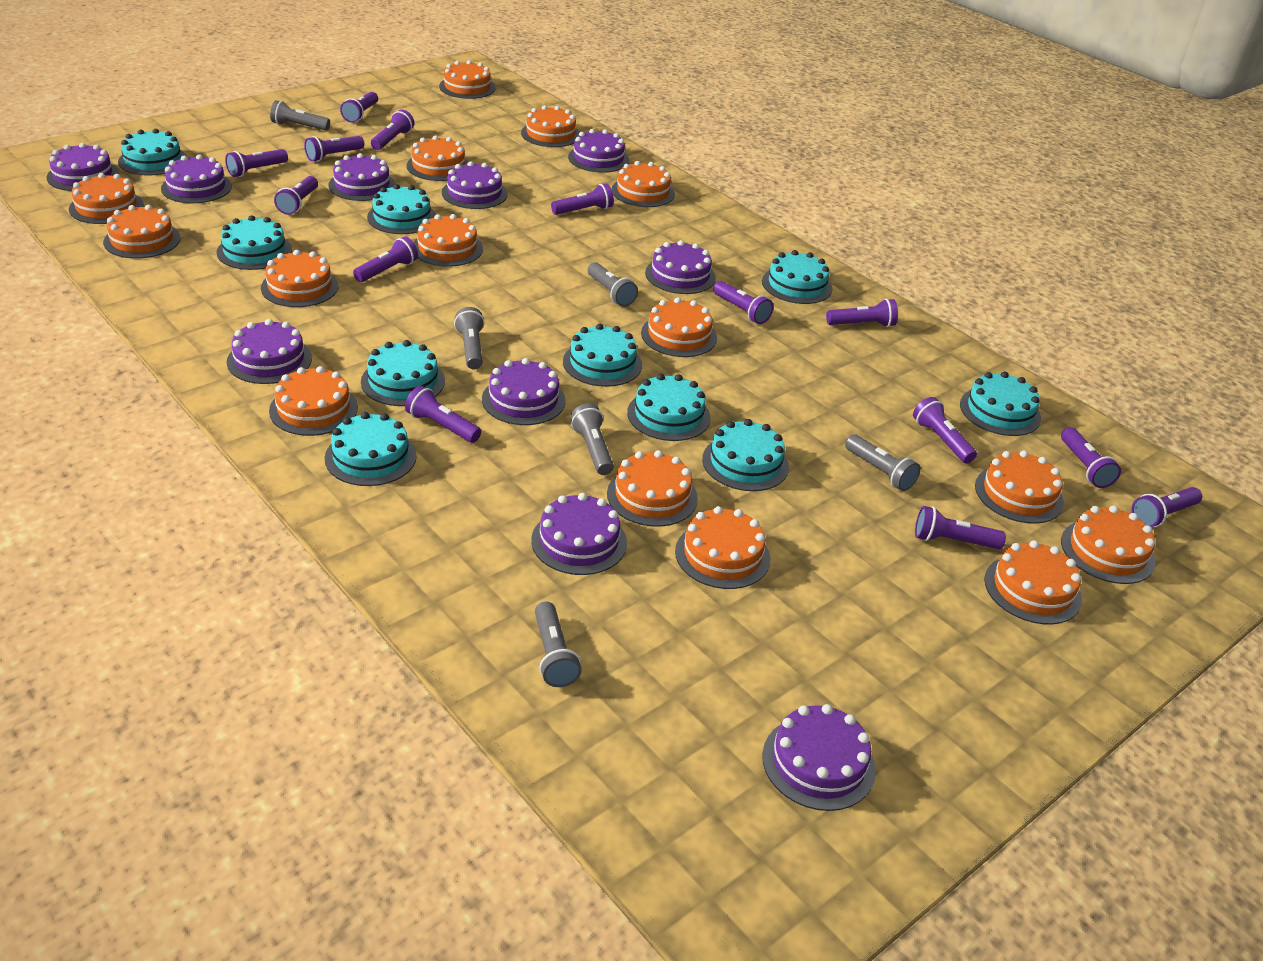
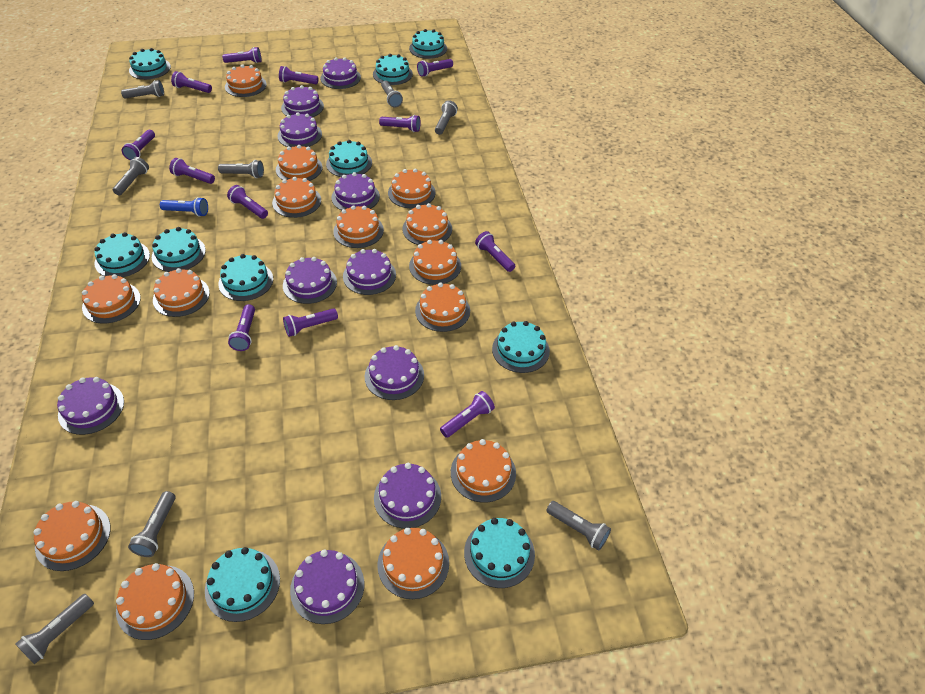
blue flashlight: 0 -> 1
grey flashlight: 6 -> 8
orange cake: 15 -> 14
purple flashlight: 14 -> 12

